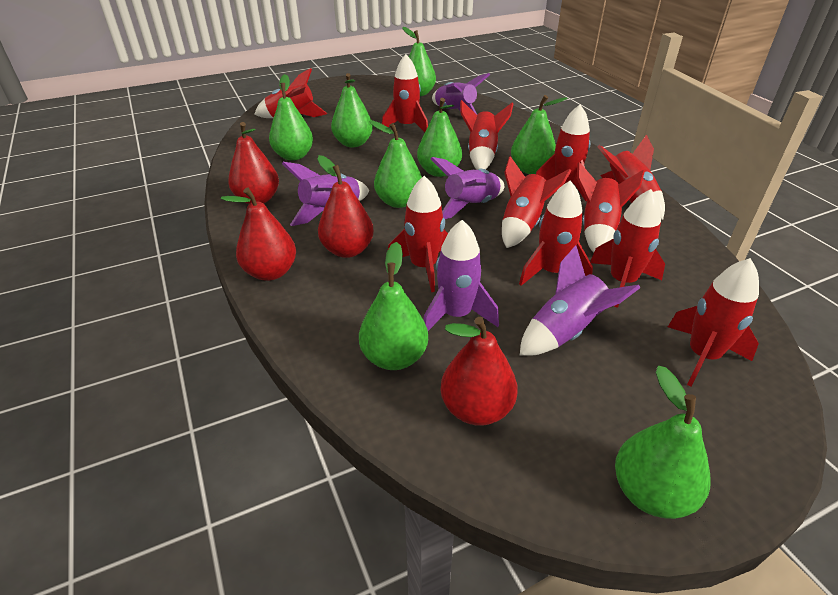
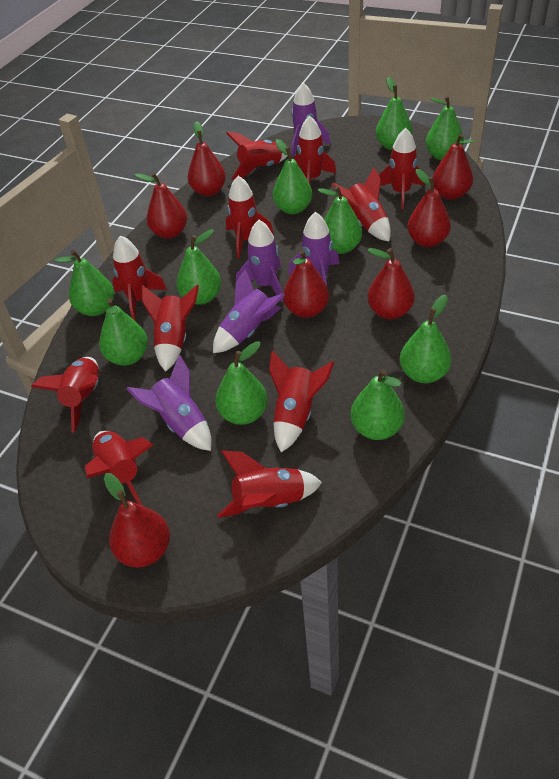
green pear: 8 -> 10
red pear: 4 -> 7

